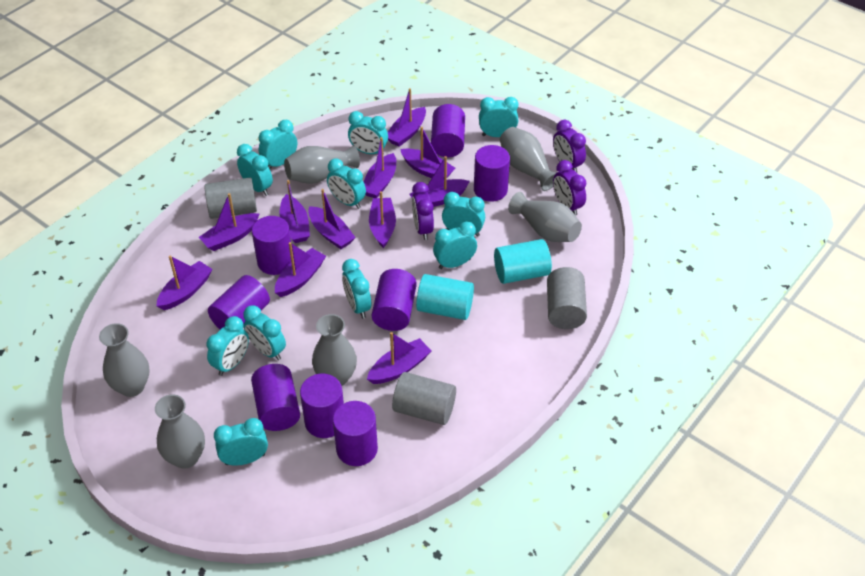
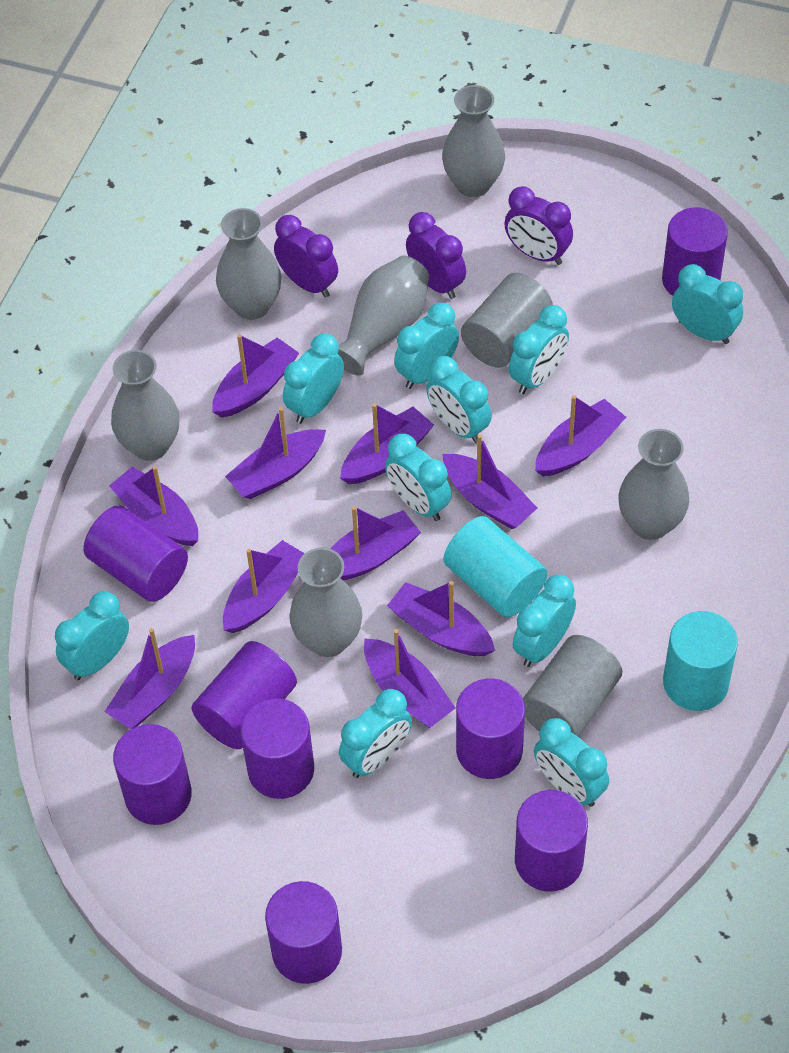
grey cylinder: 3 -> 2
turquoise clock: 11 -> 10

